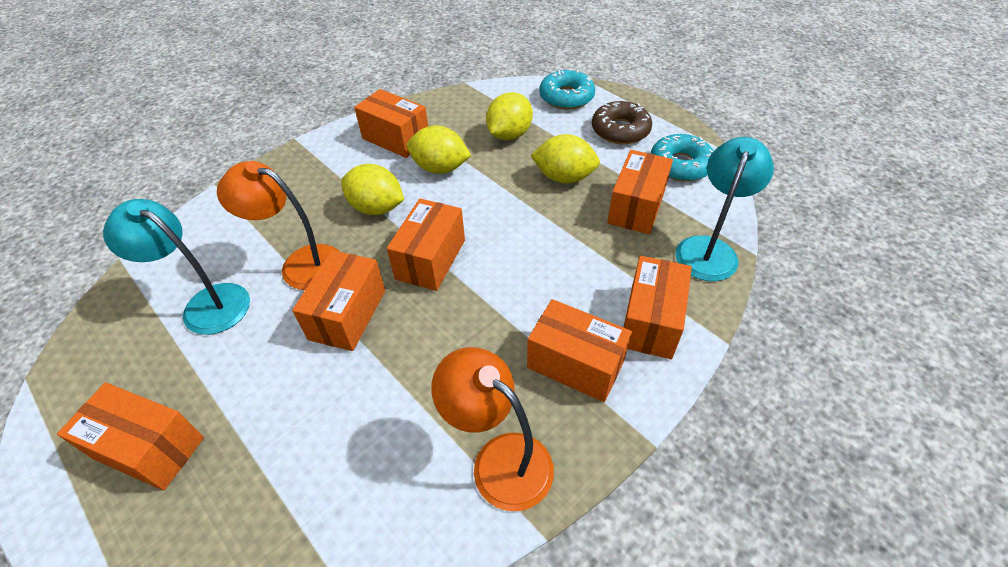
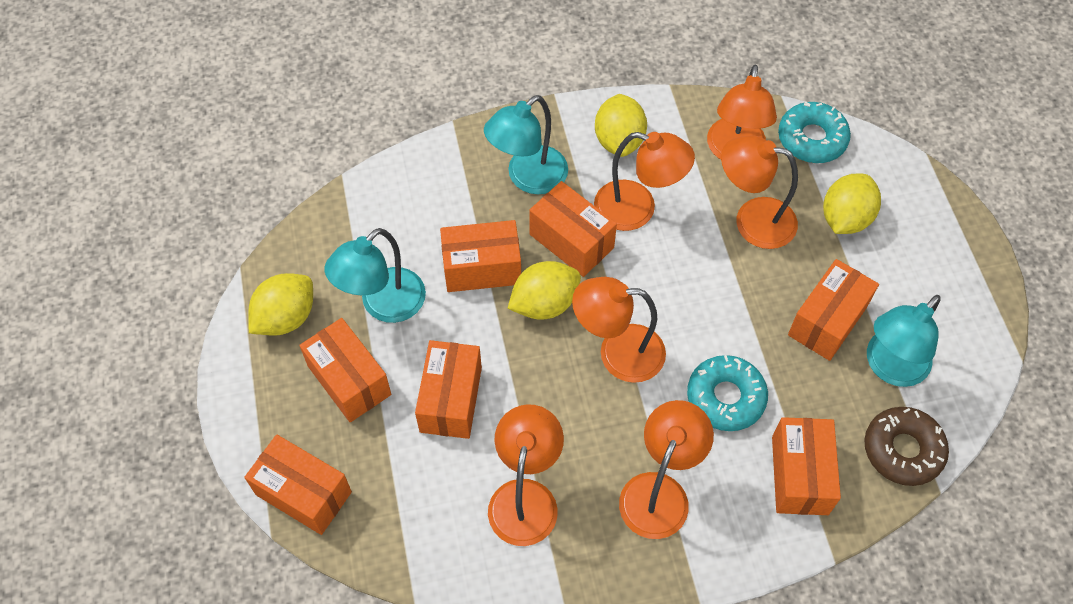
orange lamp: 2 -> 6
turquoise lamp: 2 -> 3

